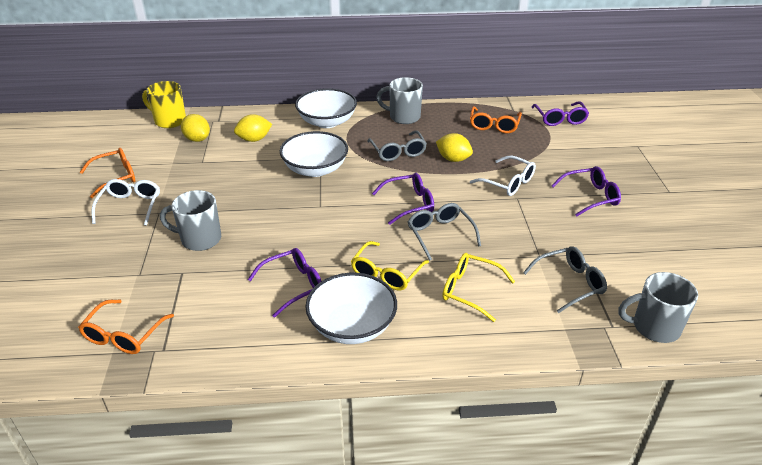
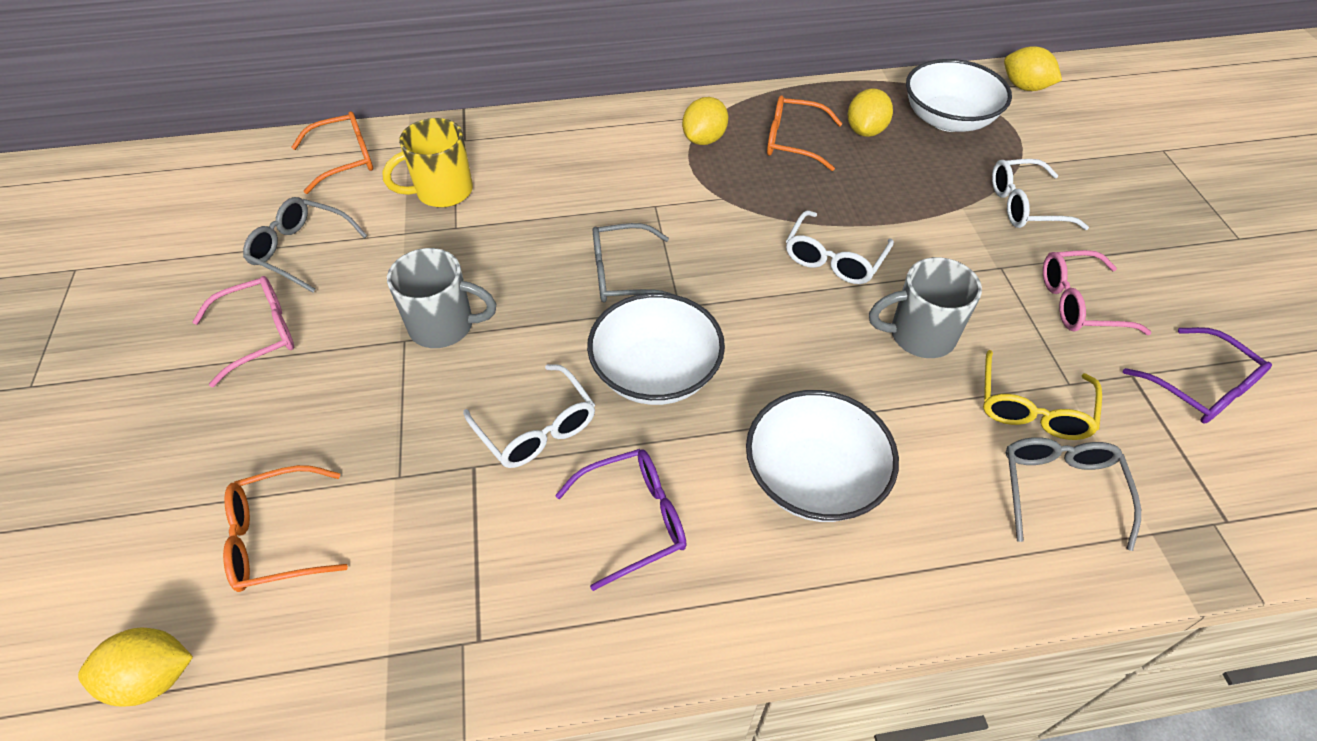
grey mug: 3 -> 2
pink glasses: 0 -> 2
purple glasses: 4 -> 2
white glasses: 2 -> 3
yellow glasses: 2 -> 1
yellow lemon: 3 -> 4

